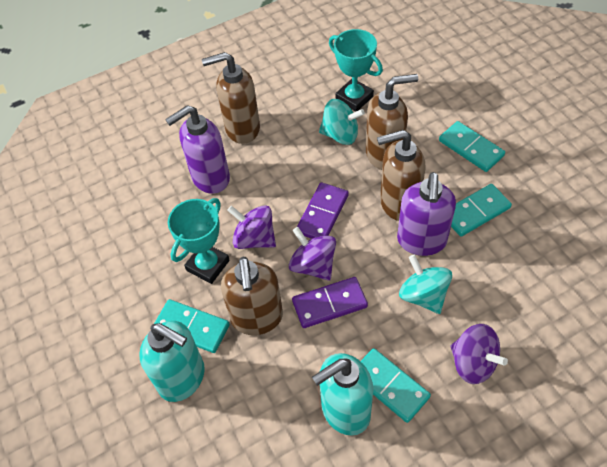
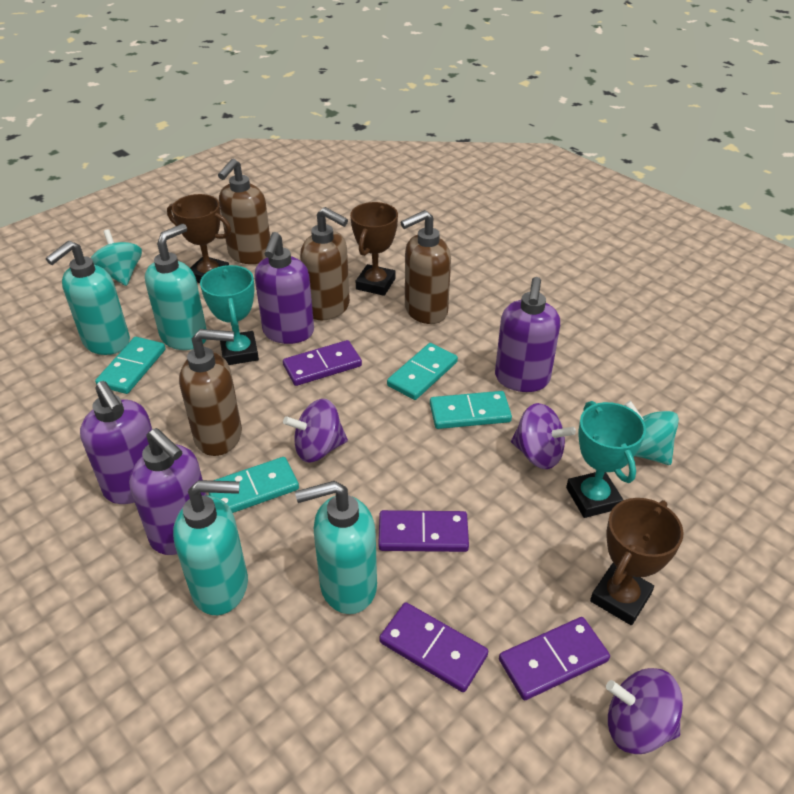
brown trophy: 0 -> 3
purple domino: 2 -> 4
purple soap dispenser: 2 -> 4
turquoise soap dispenser: 2 -> 4

